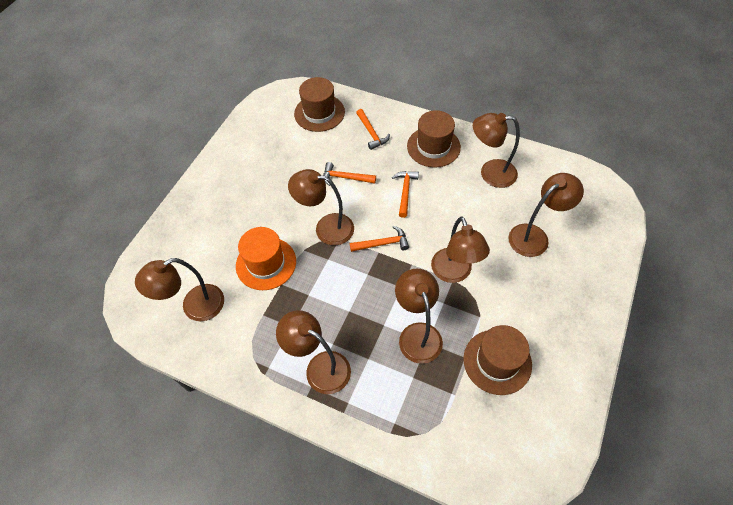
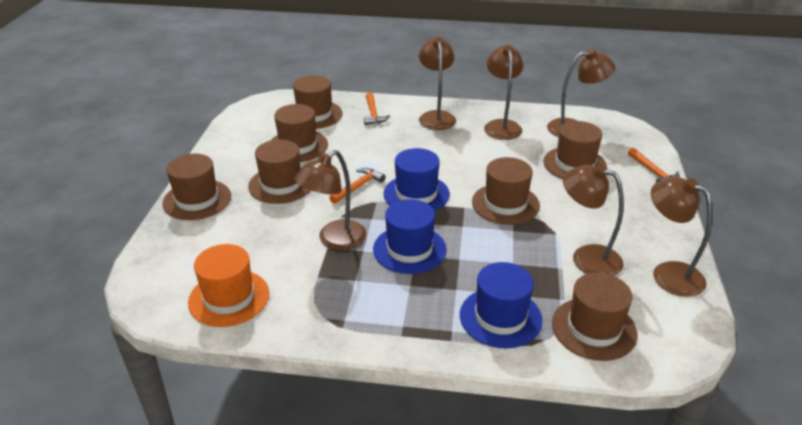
blue hat: 0 -> 3
brown hat: 3 -> 7
brown lamp: 7 -> 6
orange hammer: 4 -> 3

